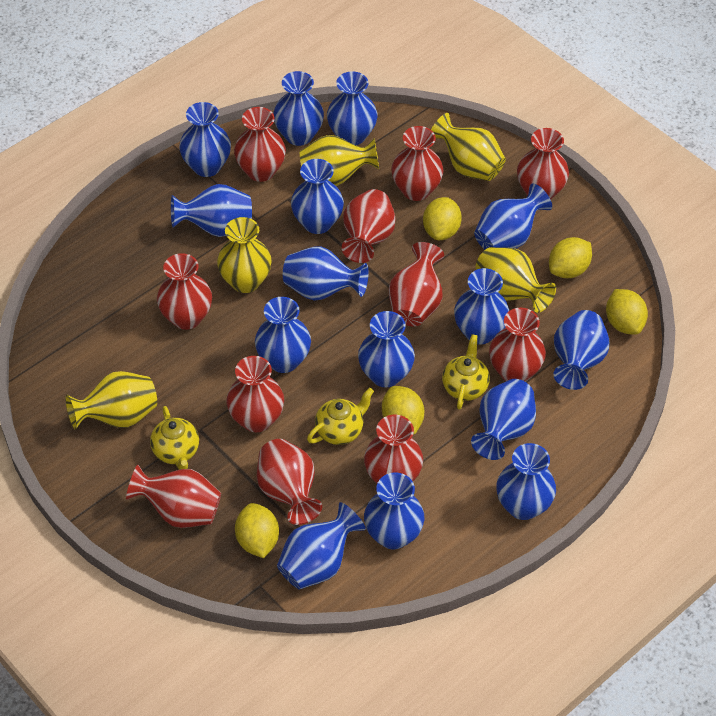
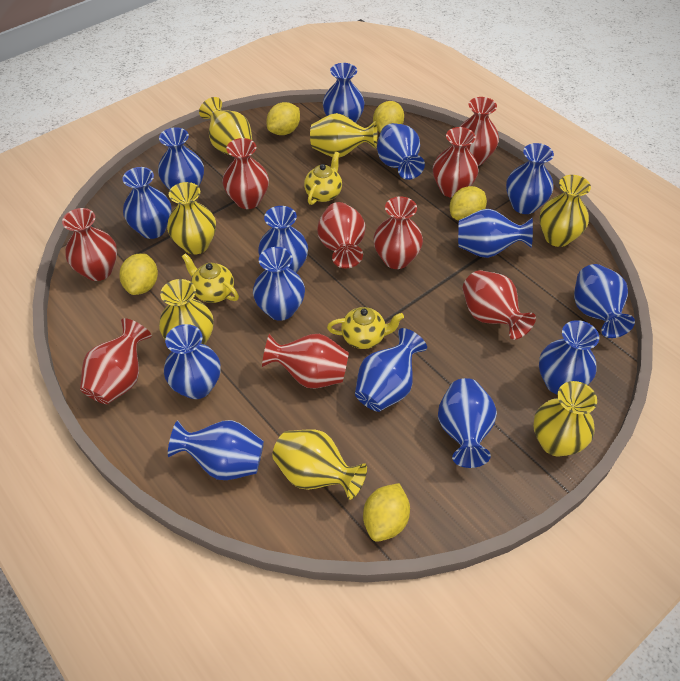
blue vase: 15 -> 14
red vase: 11 -> 9
yellow vase: 5 -> 7

